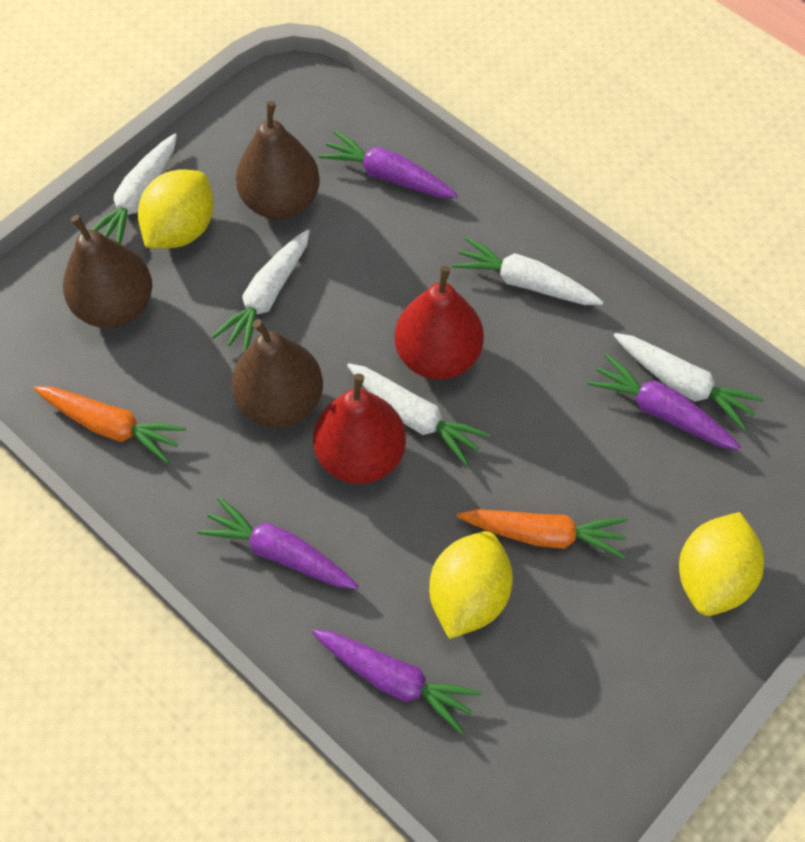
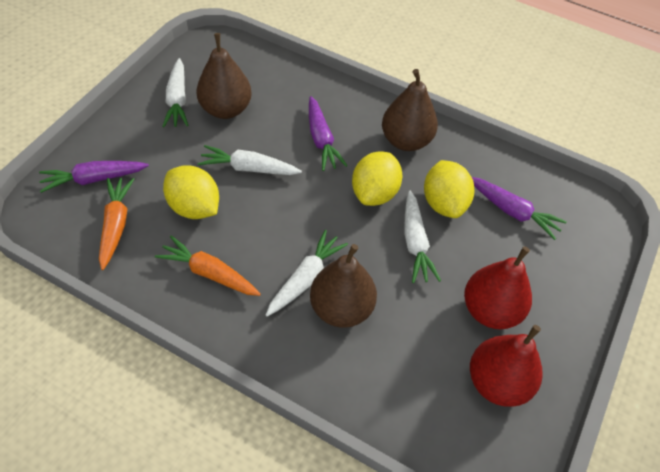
purple carrot: 4 -> 3
white carrot: 5 -> 4

